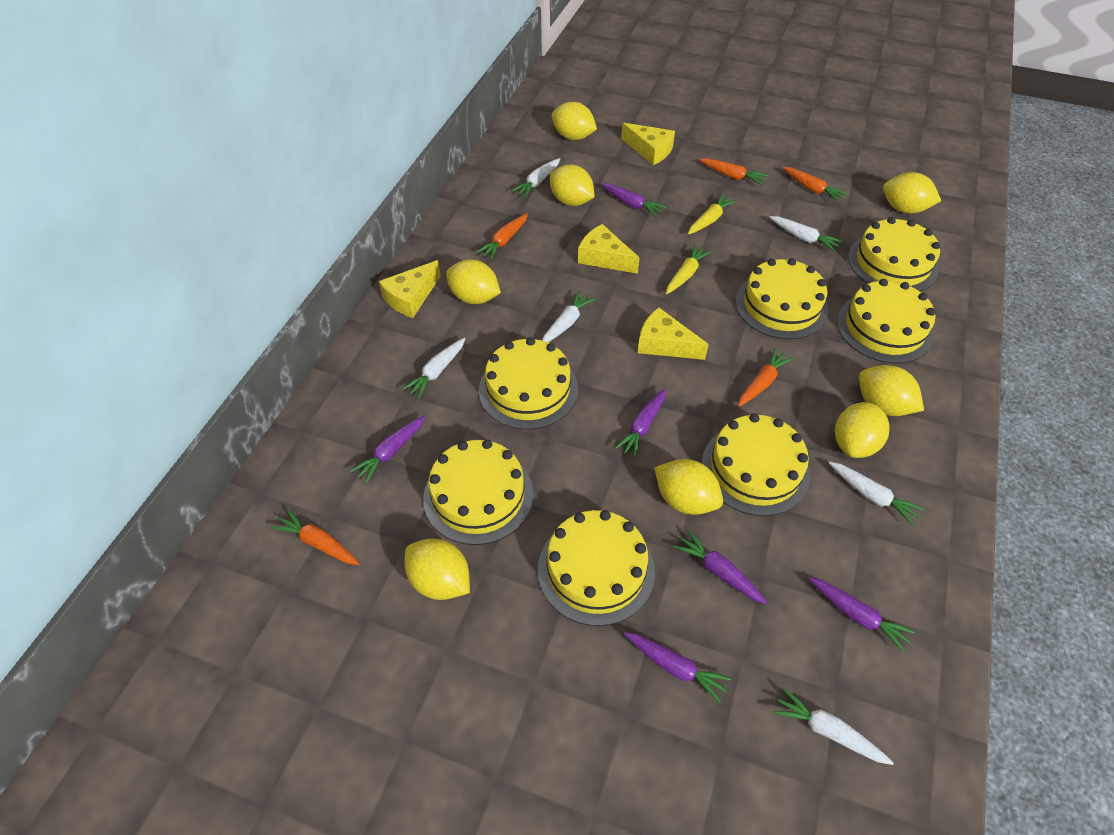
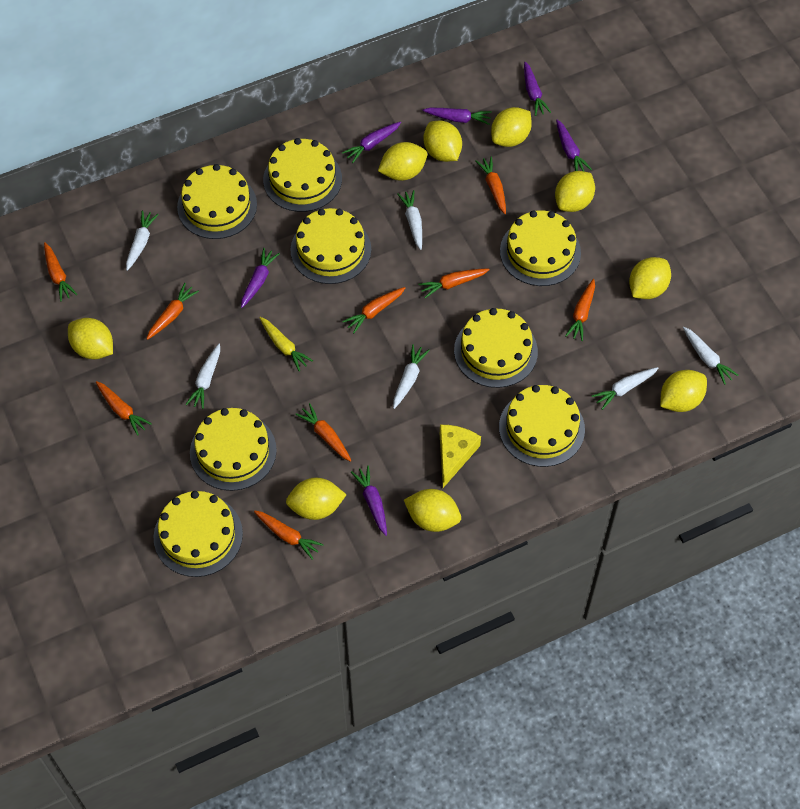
orange carrot: 5 -> 9
yellow cake: 7 -> 8
yellow carrot: 2 -> 1
yellow cheese: 4 -> 1
yellow lemon: 8 -> 9

